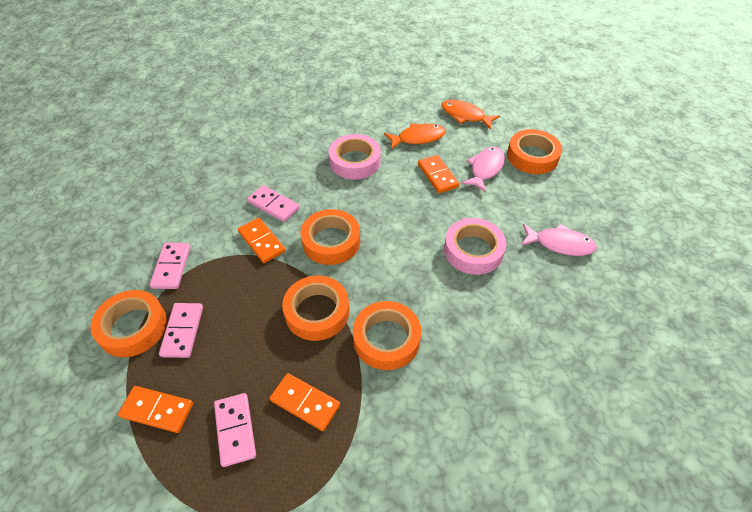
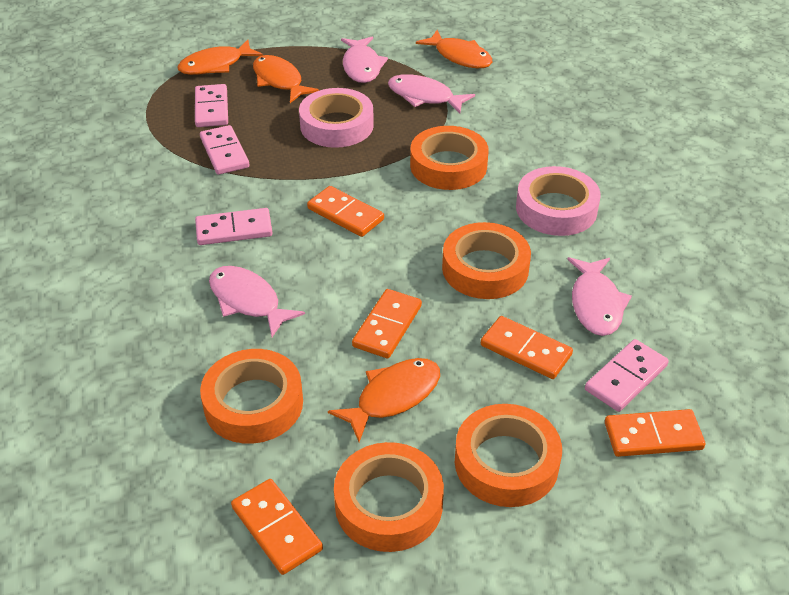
orange domino: 4 -> 5
orange fish: 2 -> 4
pink fish: 2 -> 4

